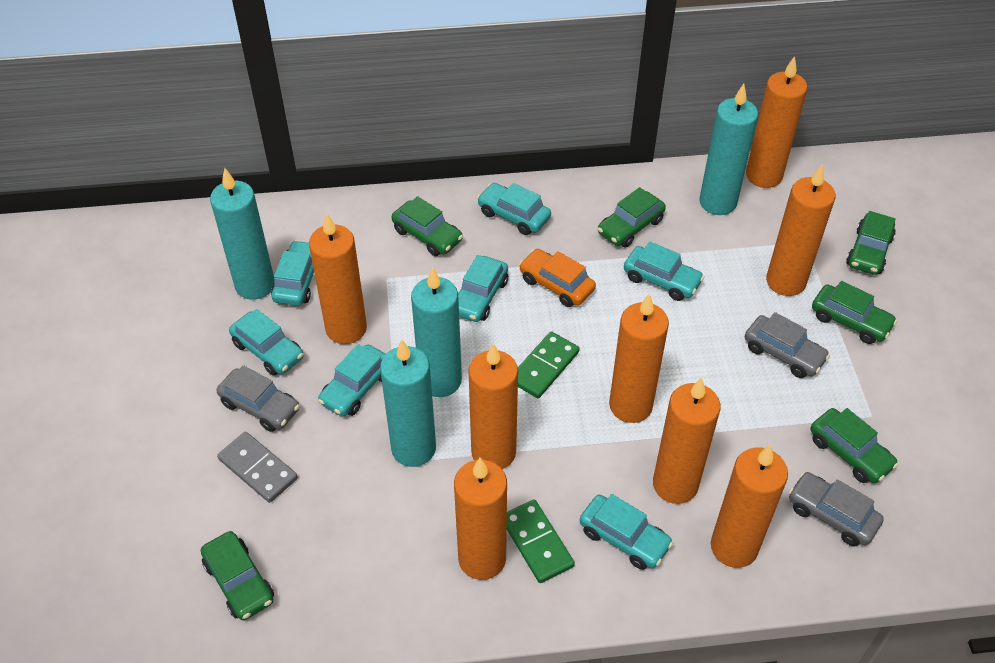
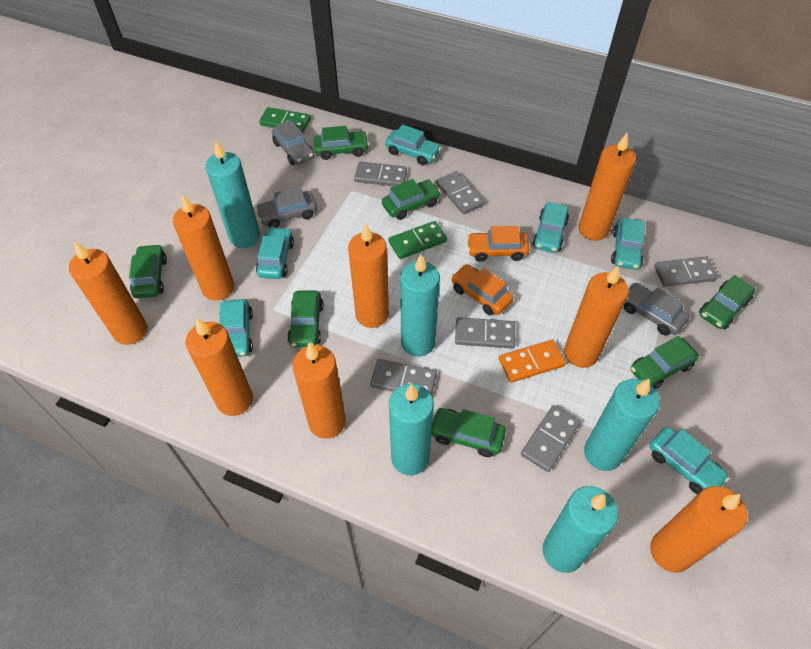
green car: 6 -> 7
grey domino: 1 -> 6
orange car: 1 -> 2
orange domino: 0 -> 1
turquoise candle: 4 -> 5
turquoise car: 7 -> 6

